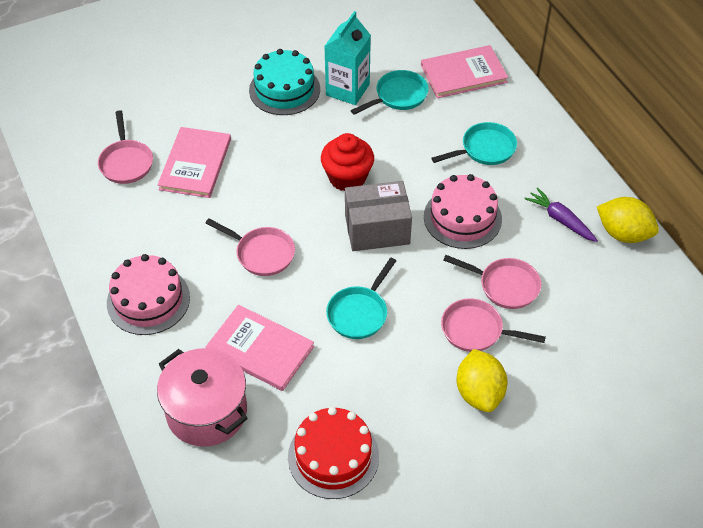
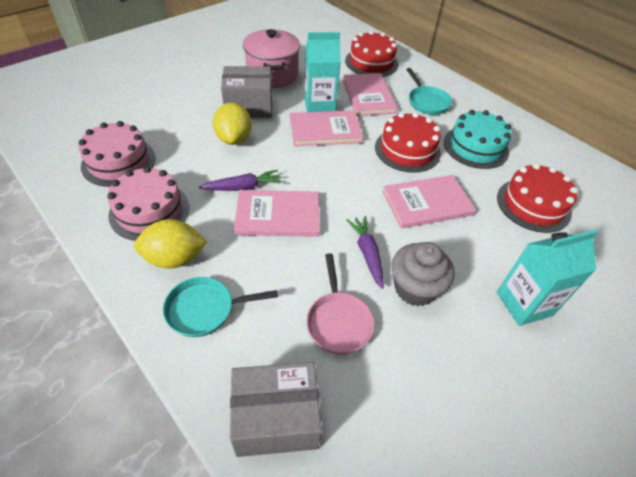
grey box: 1 -> 2
grey cupcake: 0 -> 1
pink book: 3 -> 4
pink pan: 4 -> 1
purple carrot: 1 -> 2
red cake: 1 -> 3
red cupcake: 1 -> 0
turquoise carton: 1 -> 2
turquoise pan: 3 -> 2

